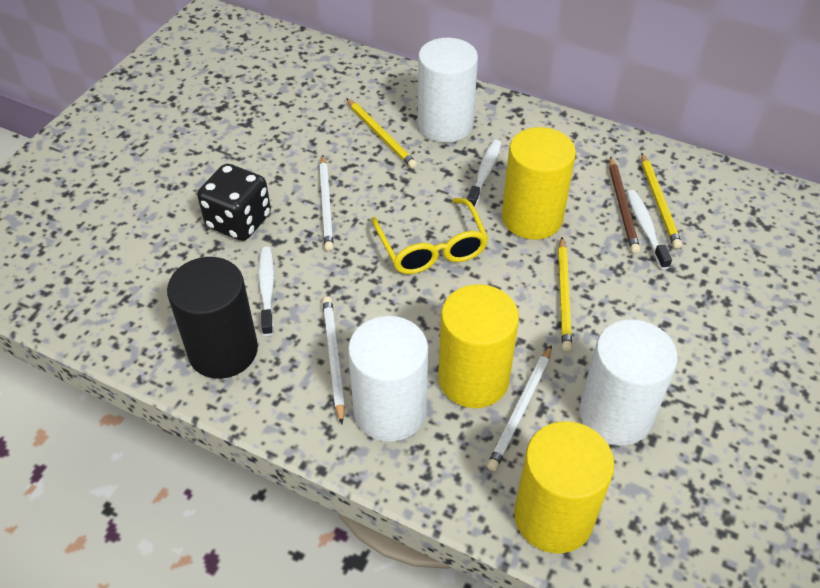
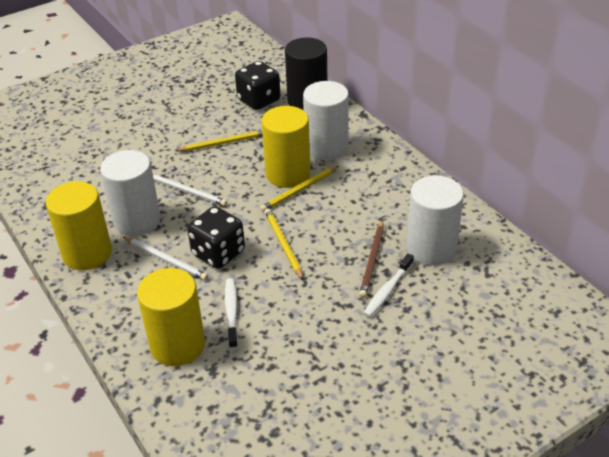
black dice: 1 -> 2
white pencil: 3 -> 2
white toothbrush: 3 -> 2
yellow glasses: 1 -> 0

